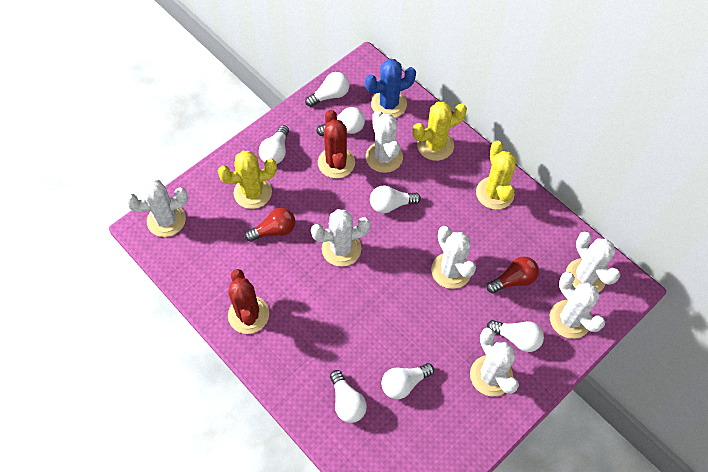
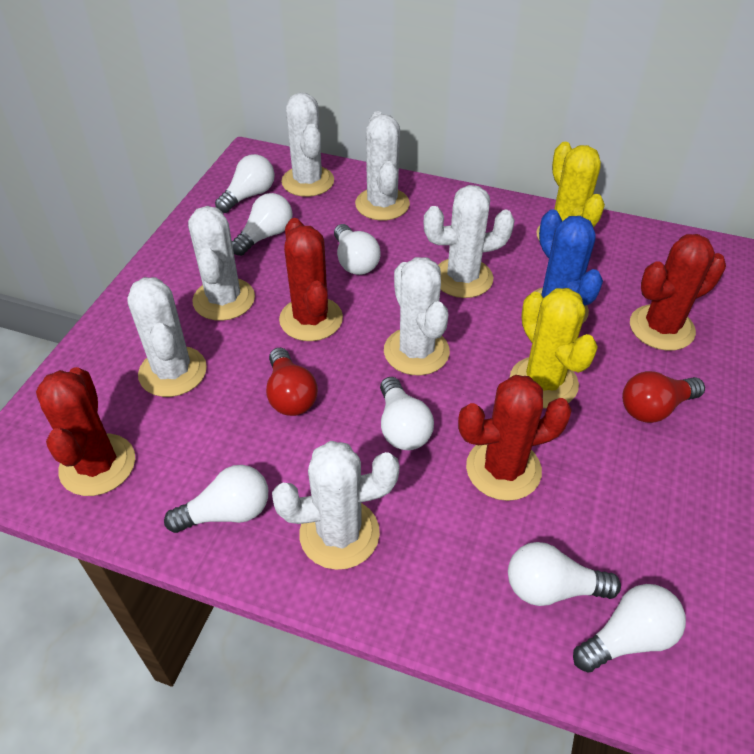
red cactus: 2 -> 4
yellow cactus: 3 -> 2

